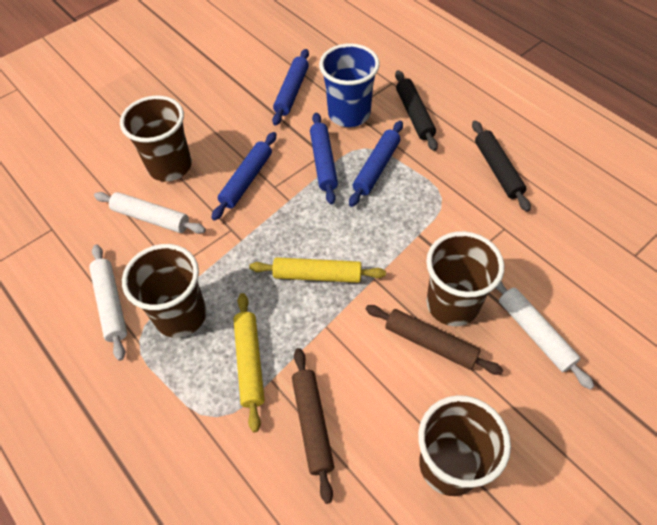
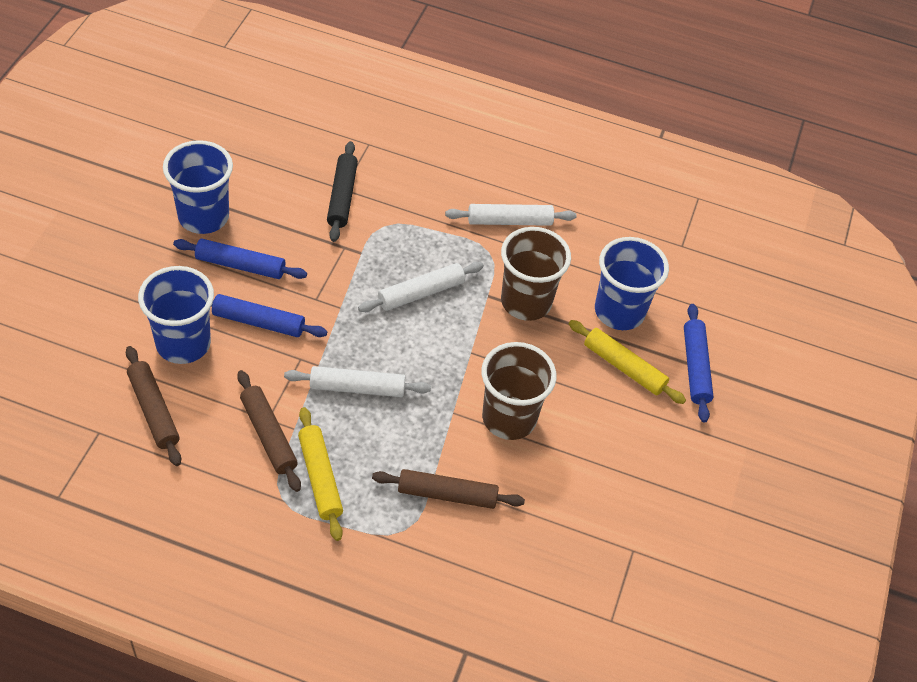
black rolling pin: 2 -> 1
blue cup: 1 -> 3
blue rolling pin: 4 -> 3
brown cup: 4 -> 2
brown rolling pin: 2 -> 3

